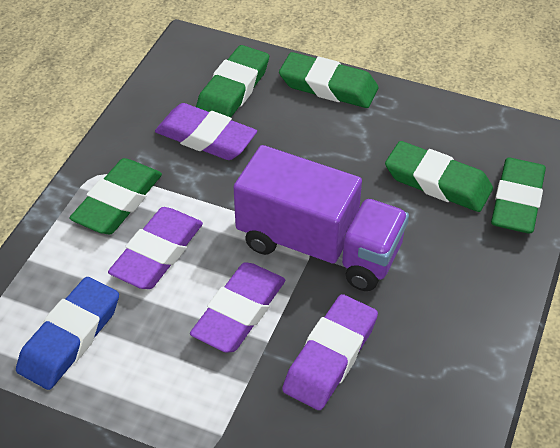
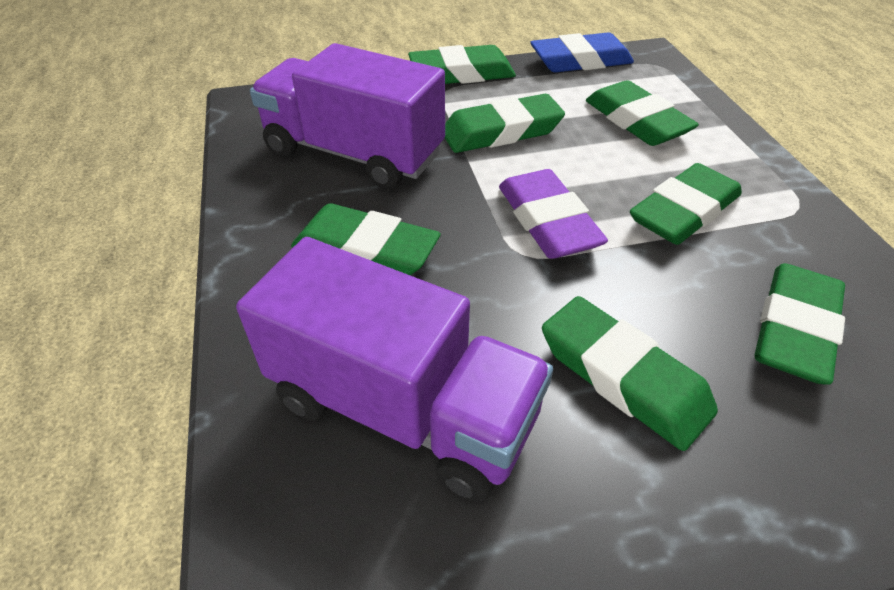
green eraser: 5 -> 7
purple eraser: 4 -> 1
purple truck: 1 -> 2

